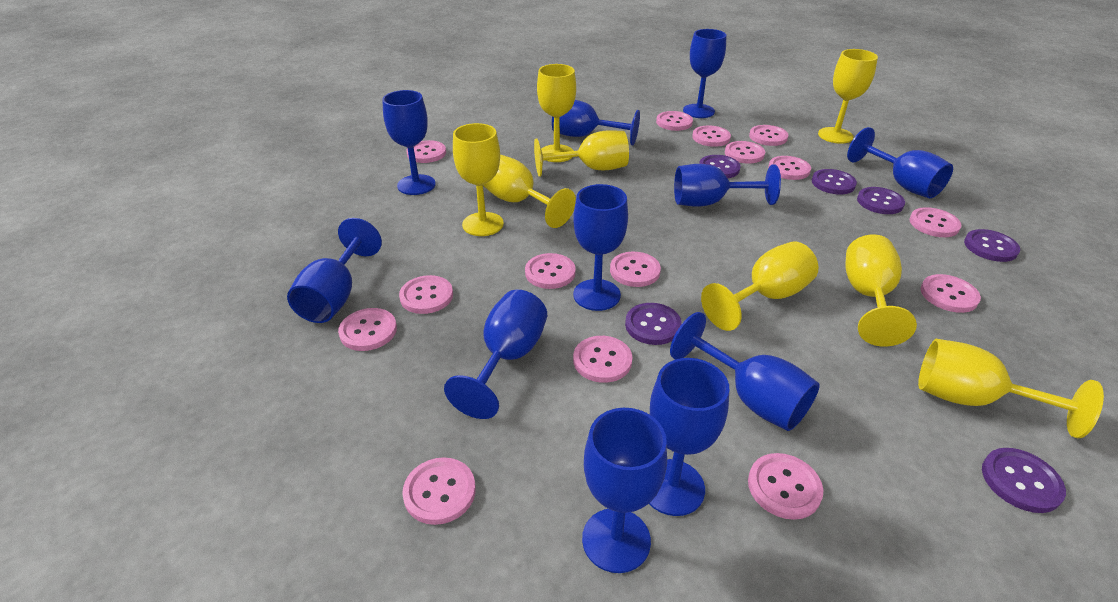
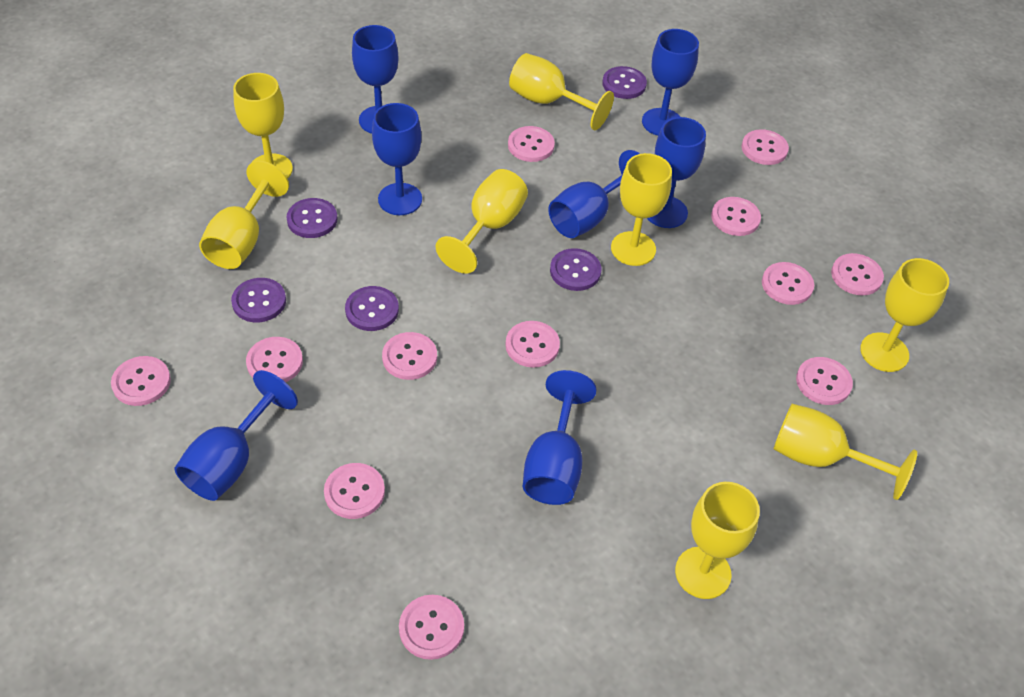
blue goblet: 11 -> 7
pink button: 15 -> 12
purple button: 6 -> 5

